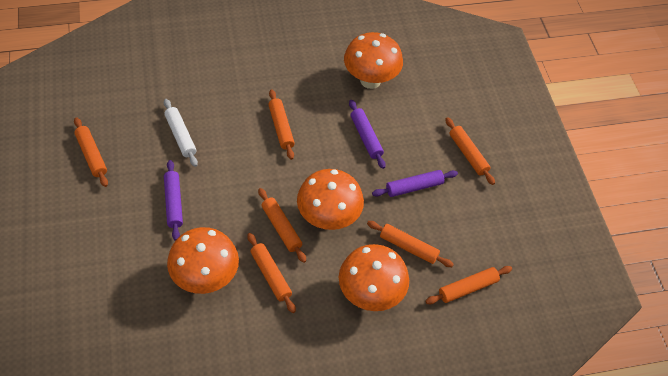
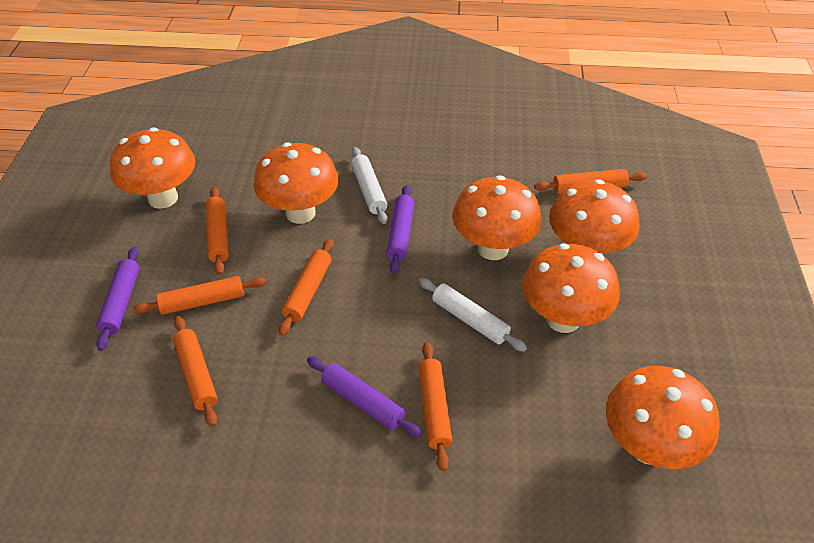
orange mushroom: 4 -> 6
orange rolling pin: 7 -> 6
white rolling pin: 1 -> 2

